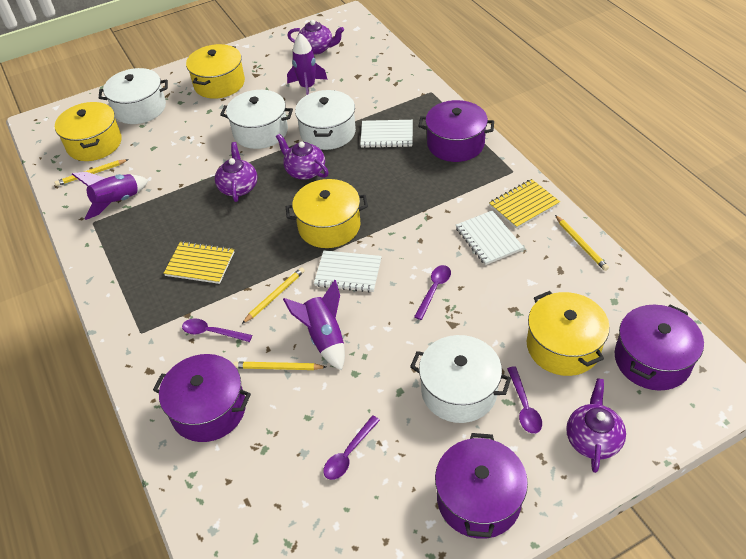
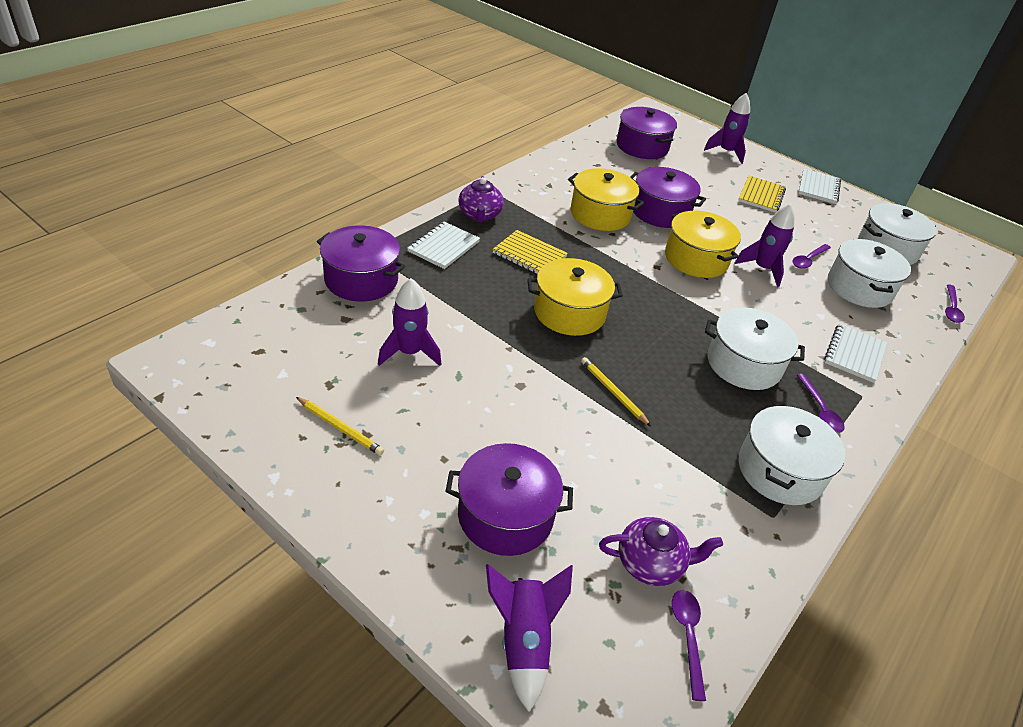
purple rocket: 3 -> 4
purple teapot: 4 -> 2
yellow pencil: 4 -> 2
yellow pot: 4 -> 3

